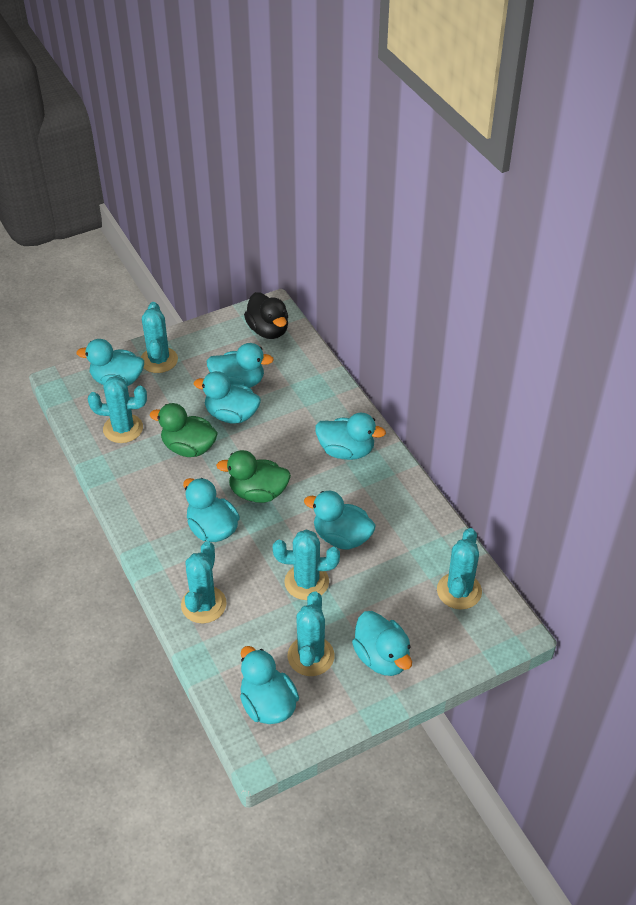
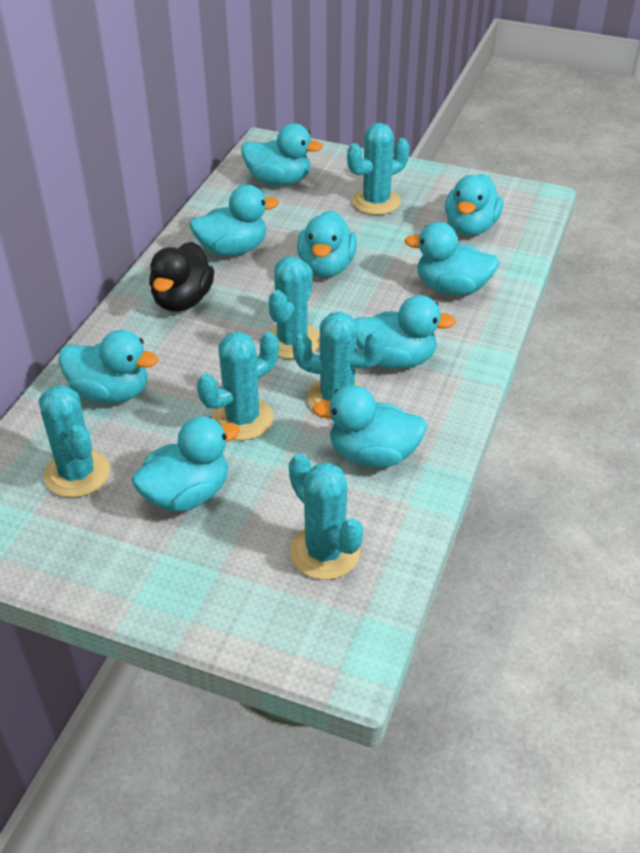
green duck: 2 -> 0
turquoise duck: 8 -> 9

